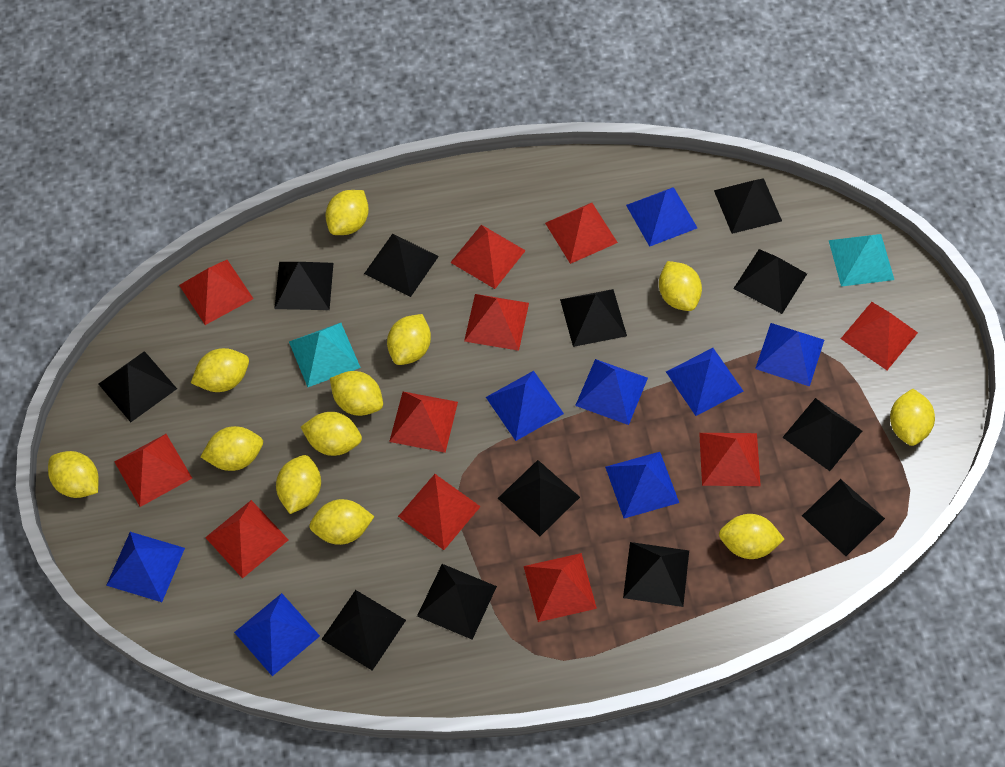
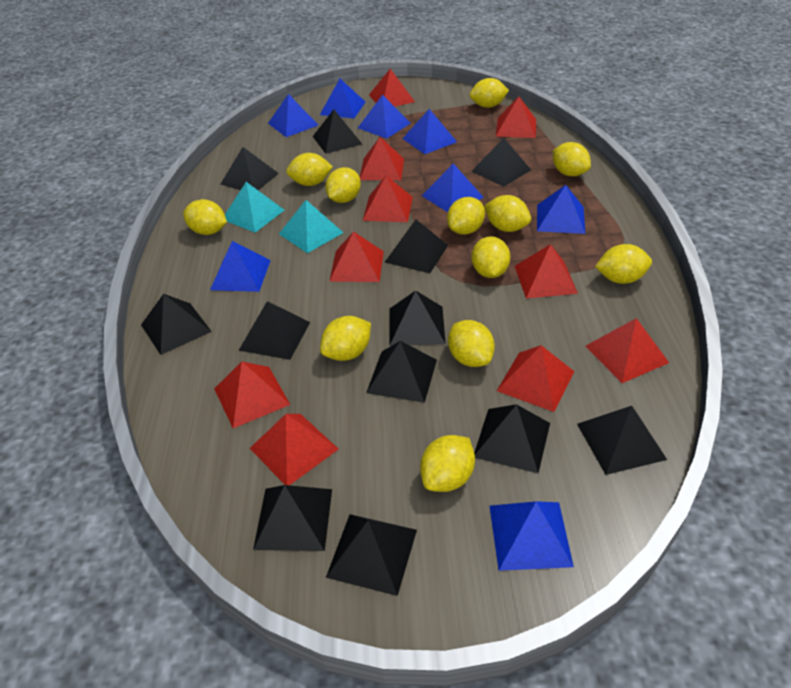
red pyramid: 11 -> 10

